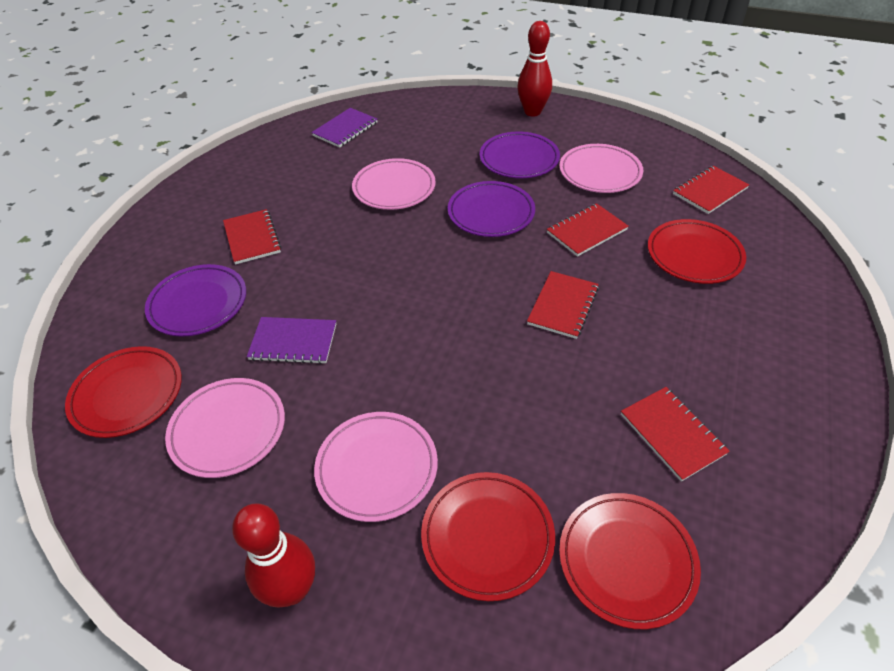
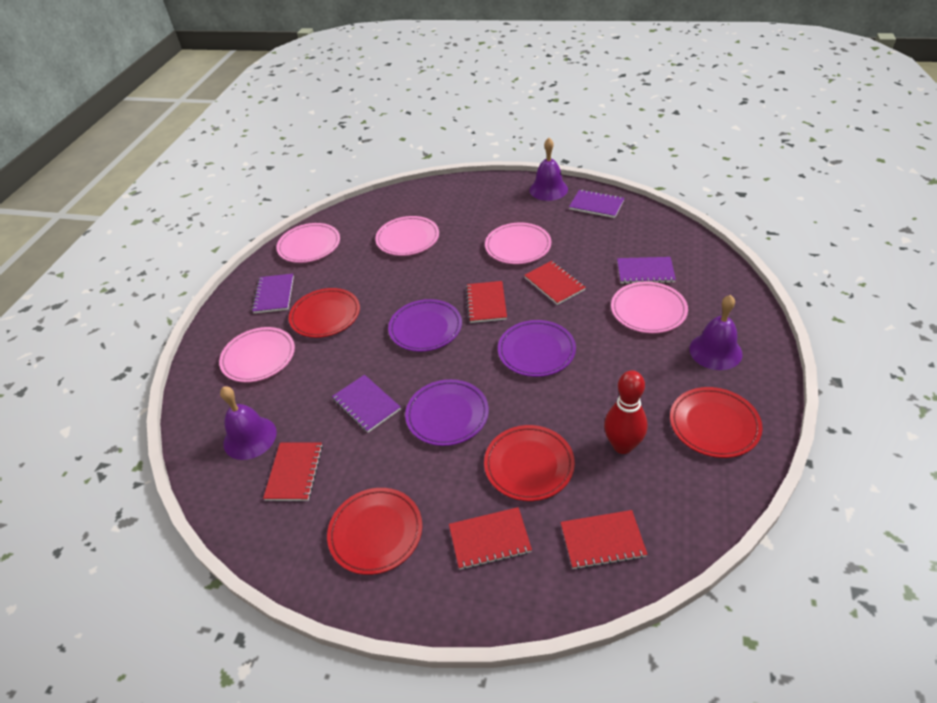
pink plate: 4 -> 5
purple bell: 0 -> 3
purple notebook: 2 -> 4
red bowling pin: 2 -> 1

